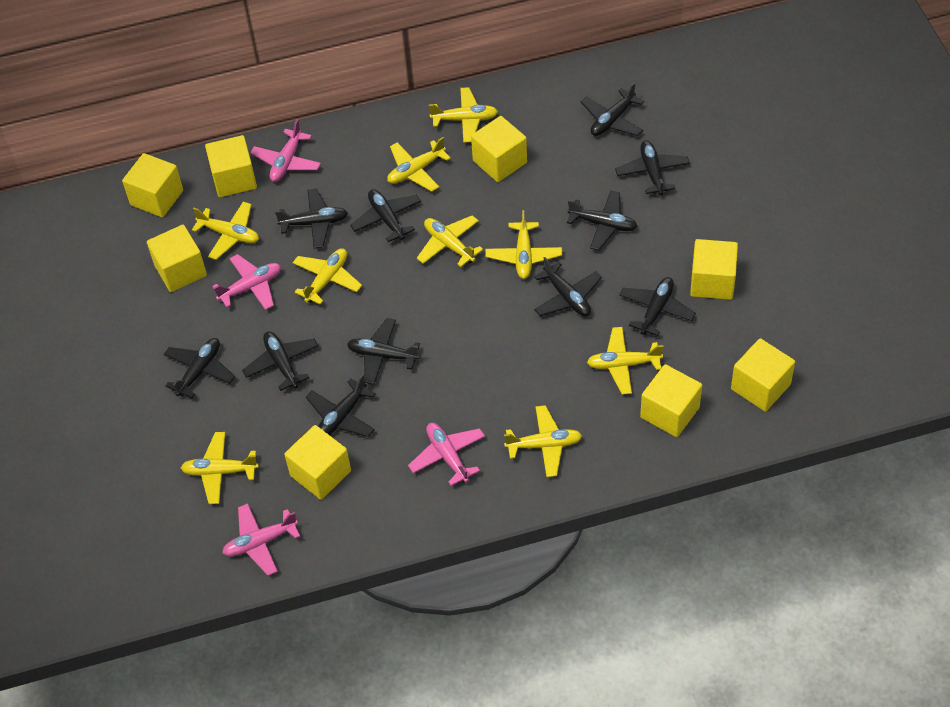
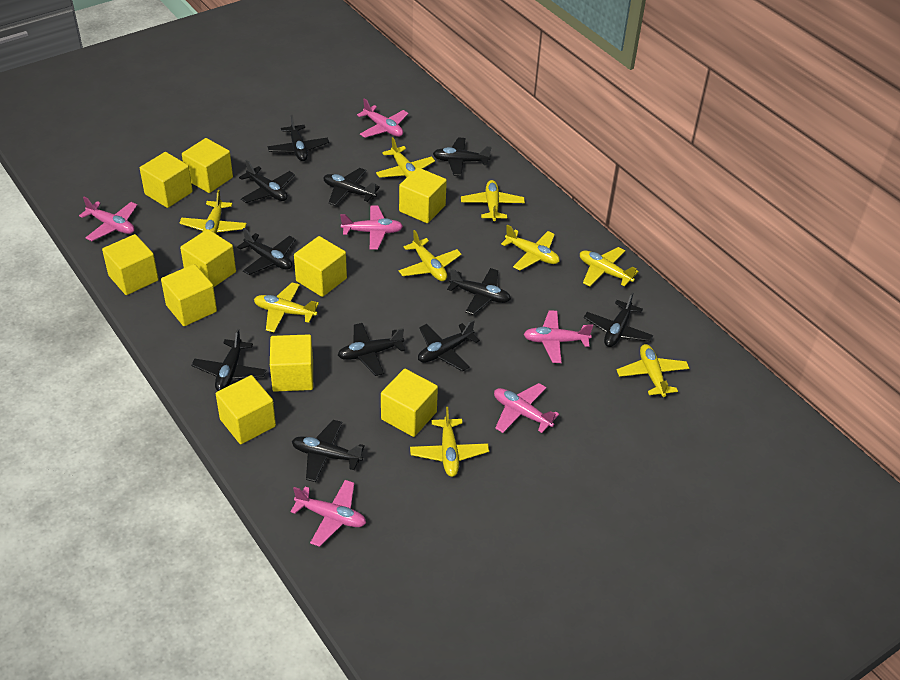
pink plane: 4 -> 6
yellow cube: 8 -> 10

